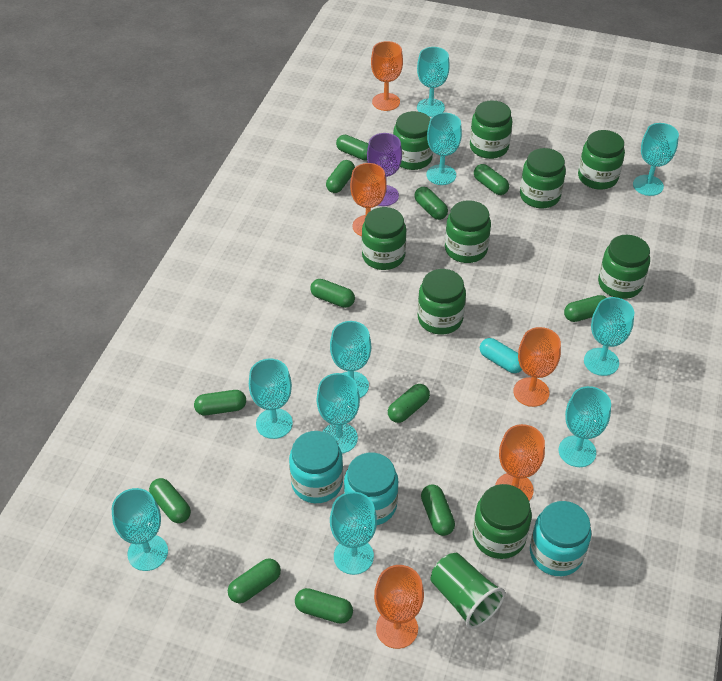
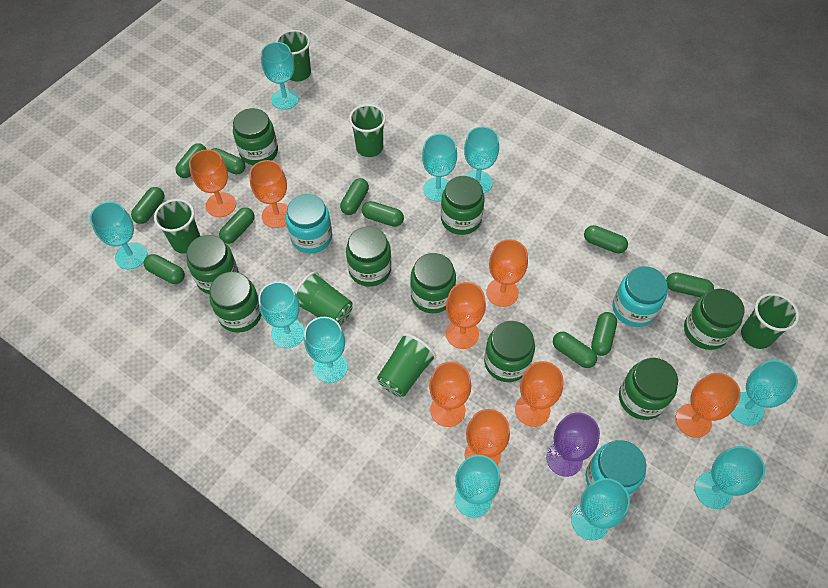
green capsule: 12 -> 11
green cup: 1 -> 6
orange goblet: 5 -> 8
turquoise capsule: 1 -> 0

